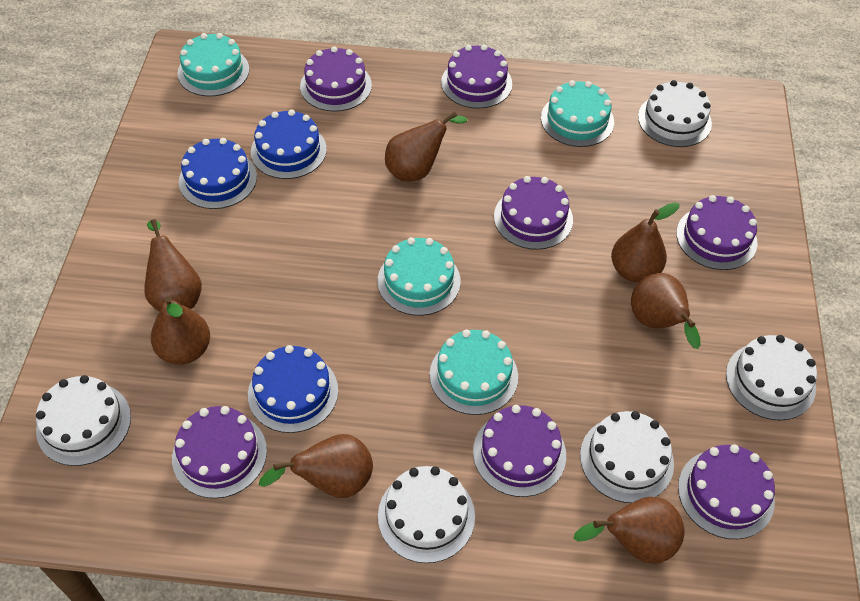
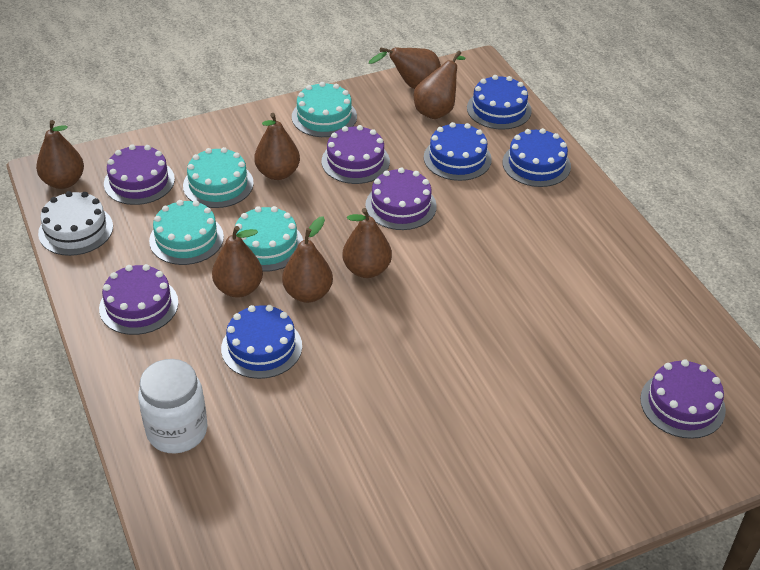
blue cake: 3 -> 4
purple cake: 7 -> 5
white cake: 5 -> 1
white jar: 0 -> 1

